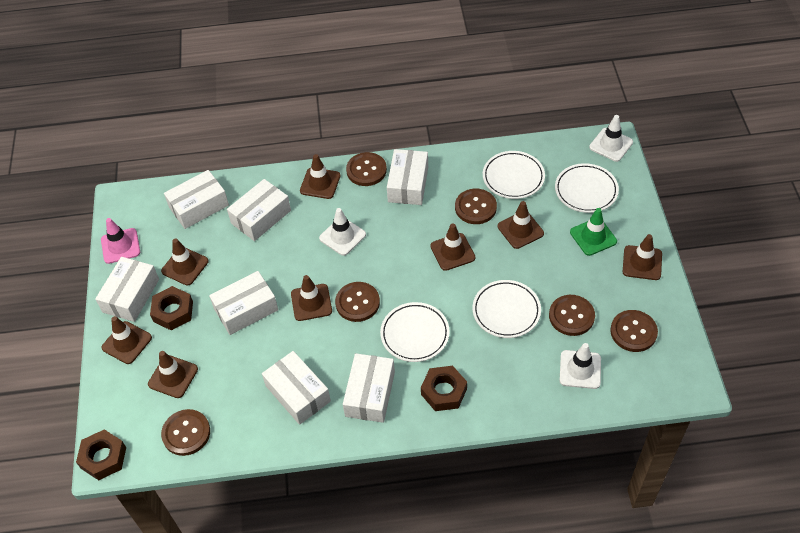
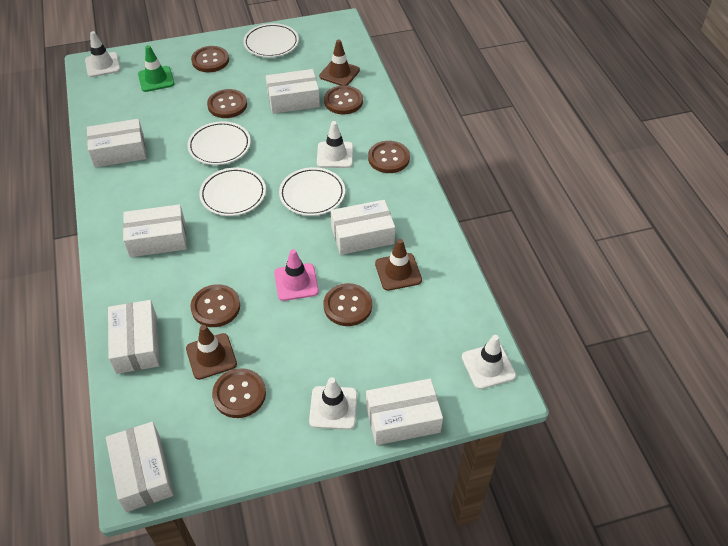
brown button: 6 -> 7
brown nut: 3 -> 0
brown traffic cone: 8 -> 3
white traffic cone: 3 -> 4

